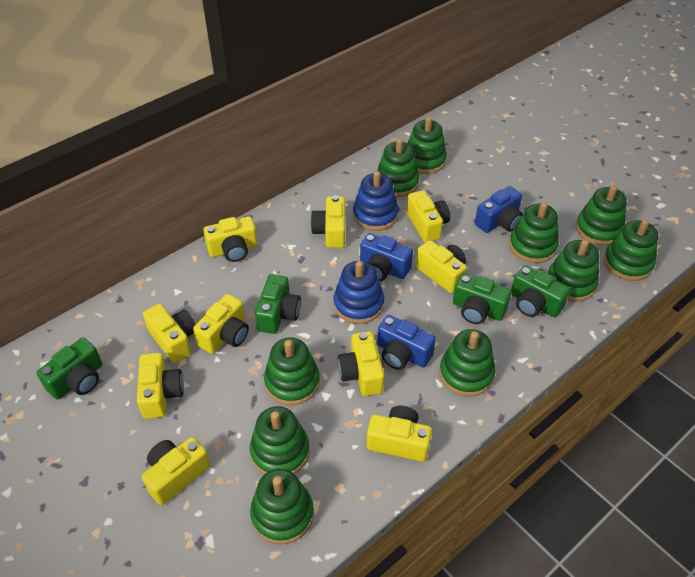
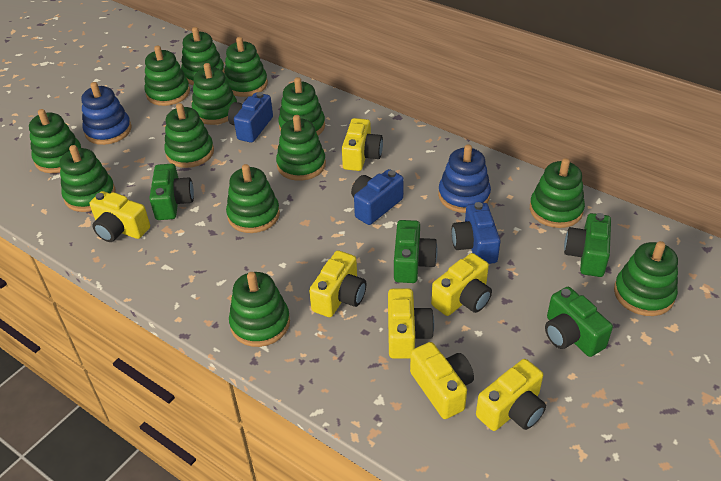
green stacking toy: 10 -> 13
yellow camera: 10 -> 7

